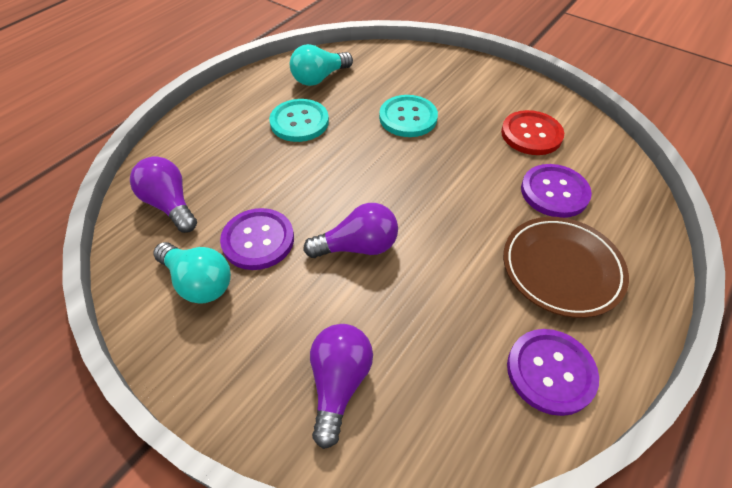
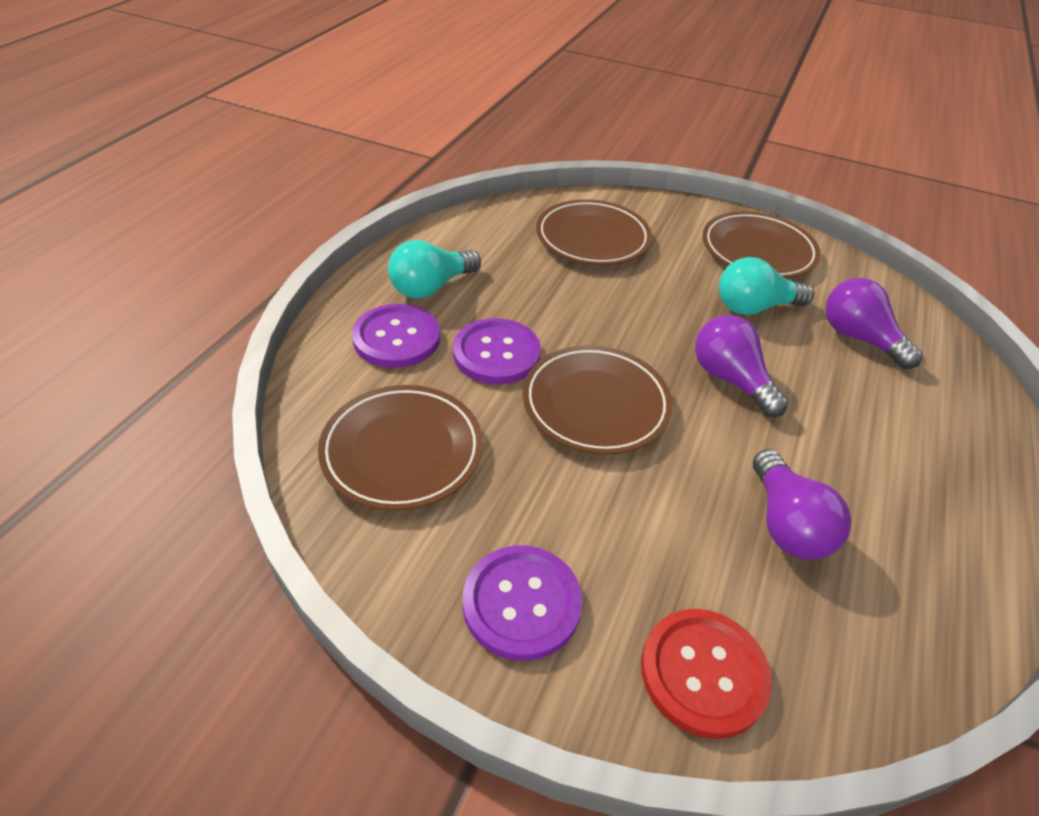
brown plate: 1 -> 4
turquoise button: 2 -> 0

